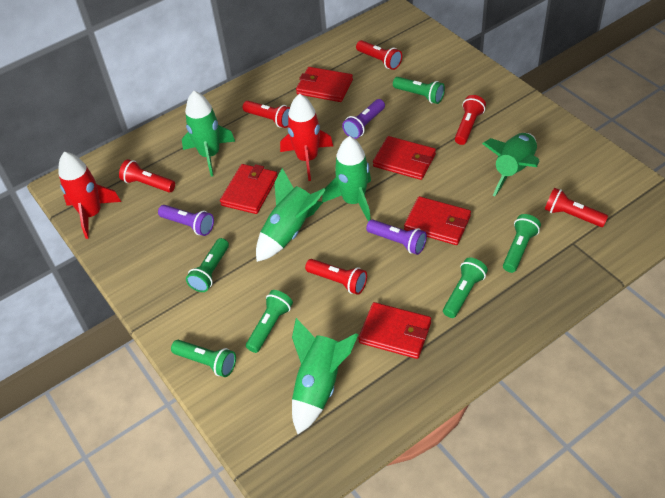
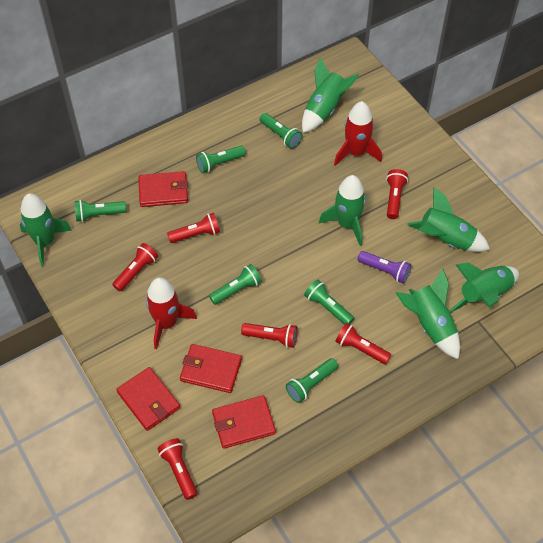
green rocket: 5 -> 6
purple flashlight: 3 -> 1
red wallet: 5 -> 4

